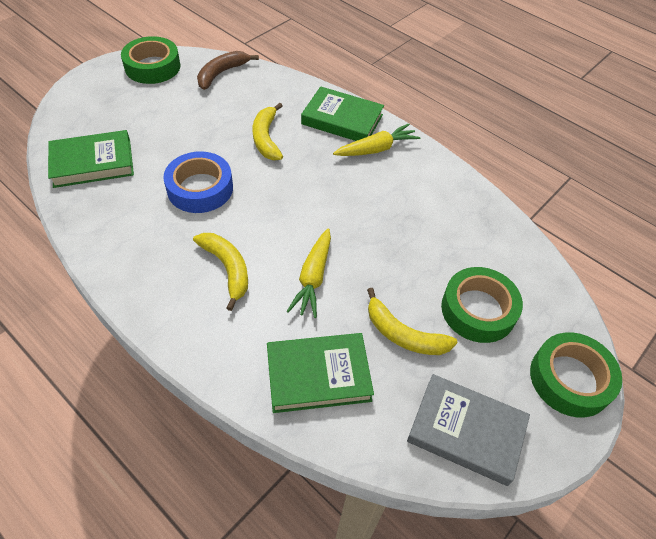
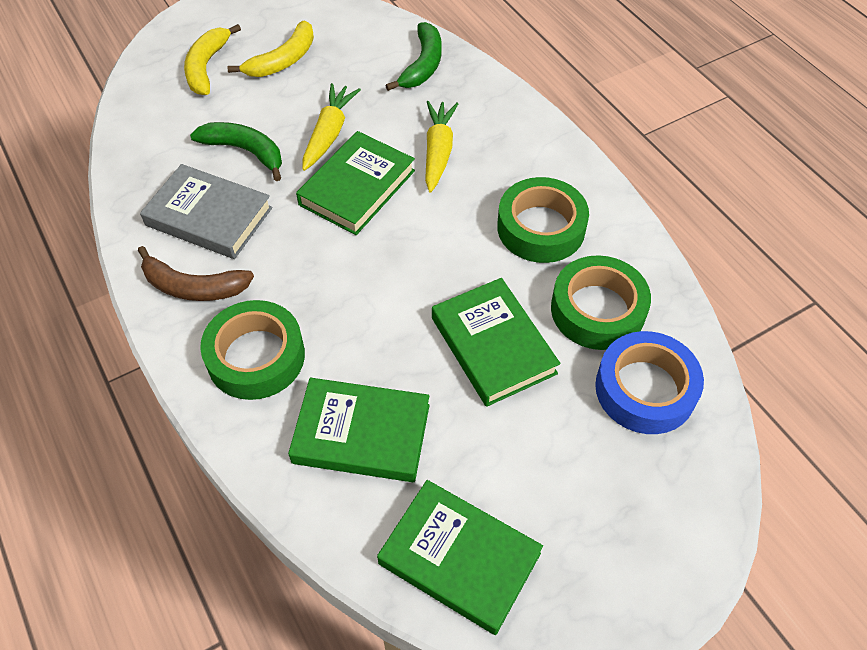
green banana: 0 -> 2
green book: 3 -> 4
yellow banana: 3 -> 2

